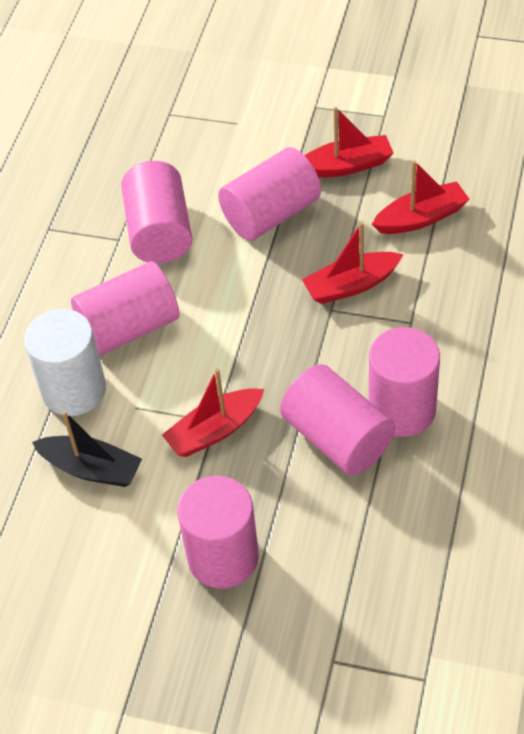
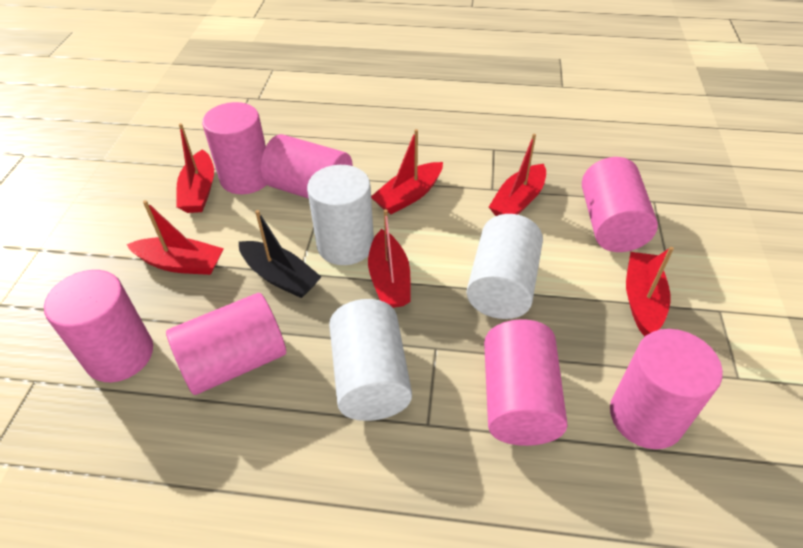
pink cylinder: 6 -> 7
red boat: 4 -> 6
white cylinder: 1 -> 3

